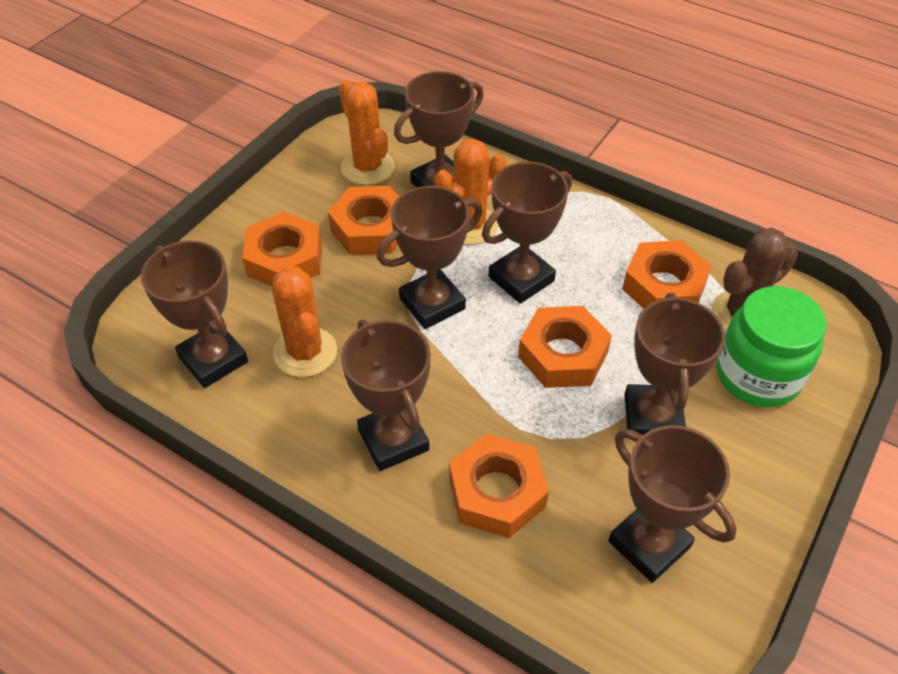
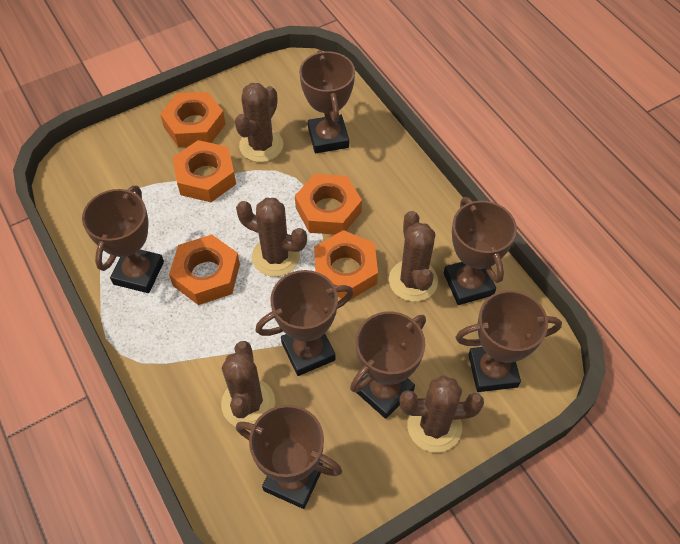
brown cactus: 1 -> 5
green jar: 1 -> 0
orange cactus: 3 -> 0

